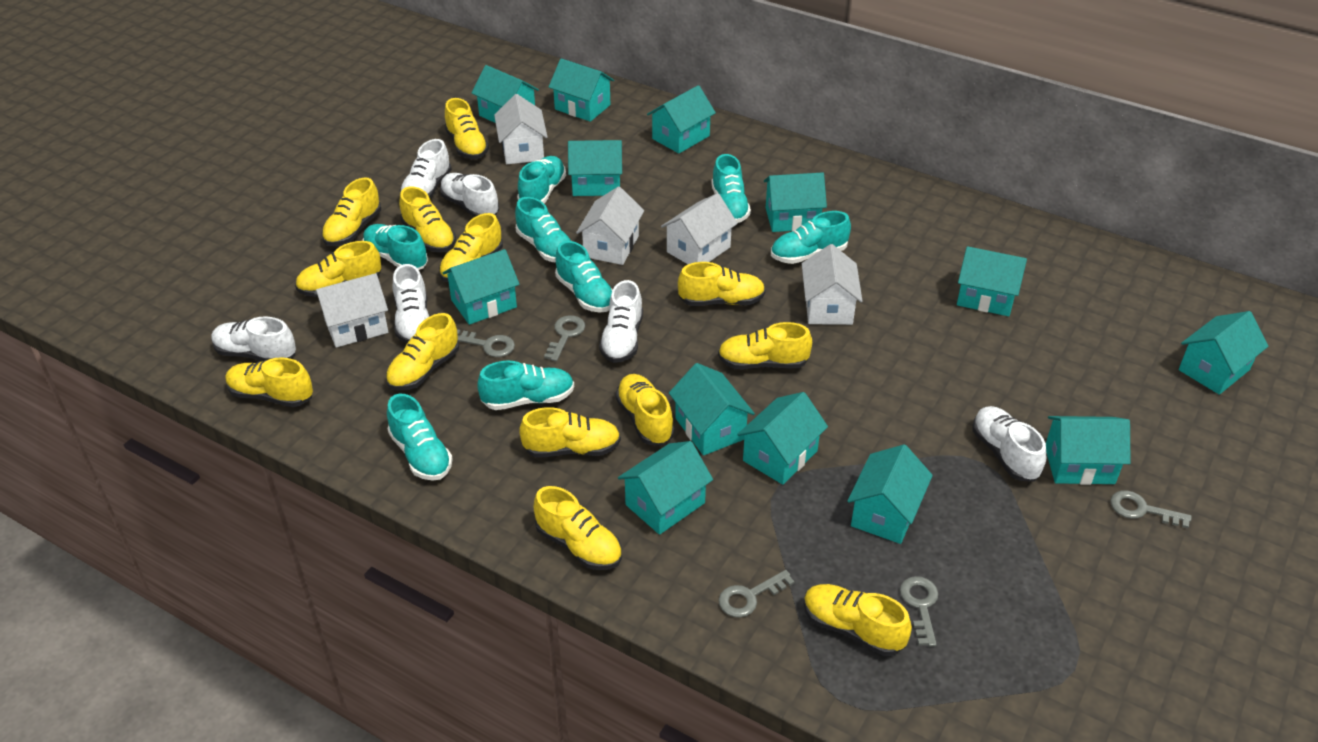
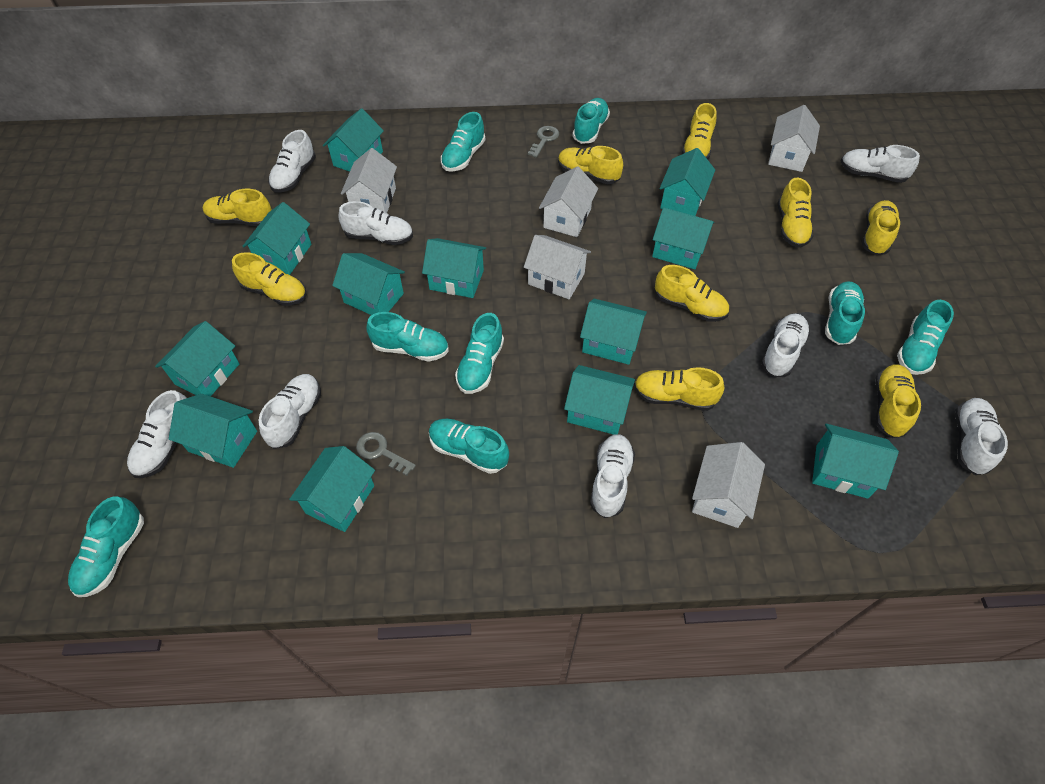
grey key: 5 -> 2
turquoise house: 13 -> 12
white shoe: 6 -> 8
yellow shoe: 13 -> 9

